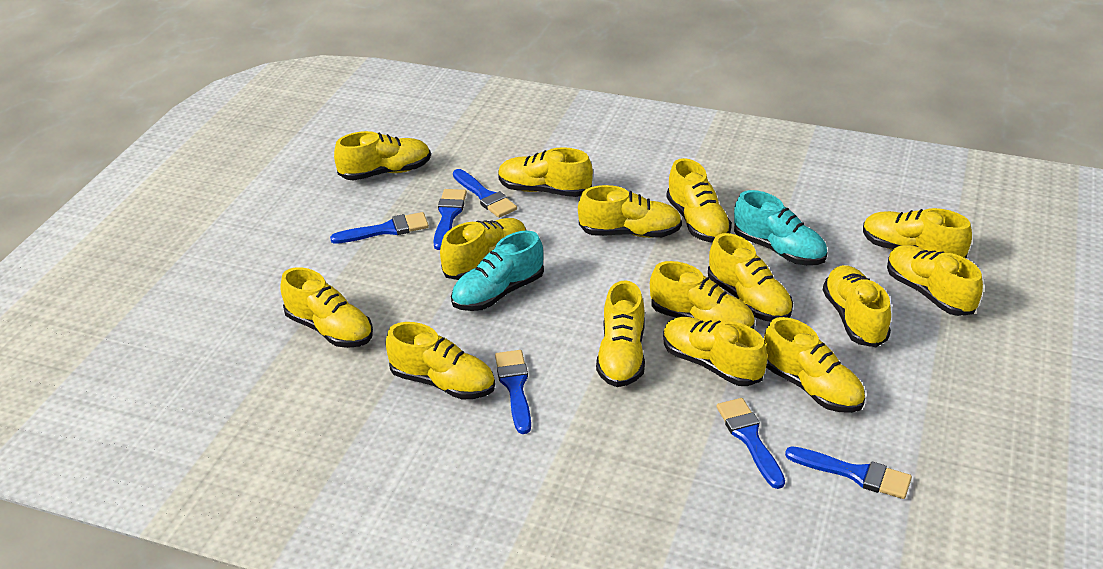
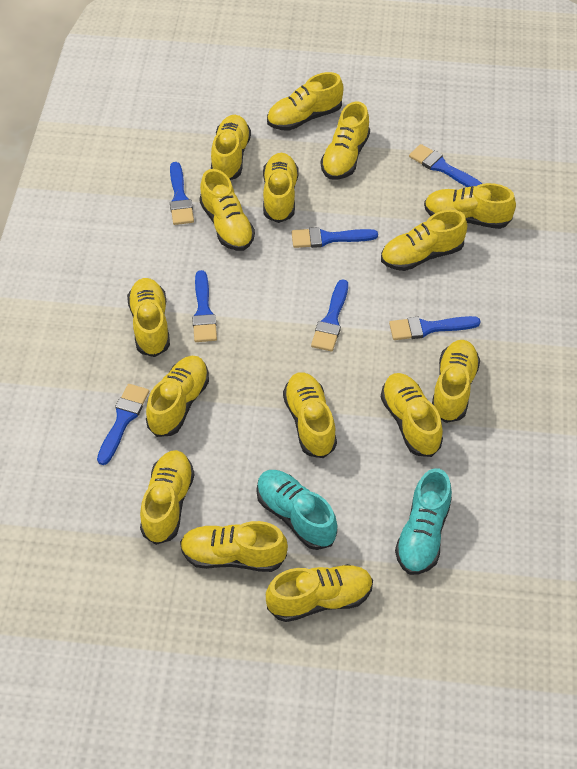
blue brush: 6 -> 7

